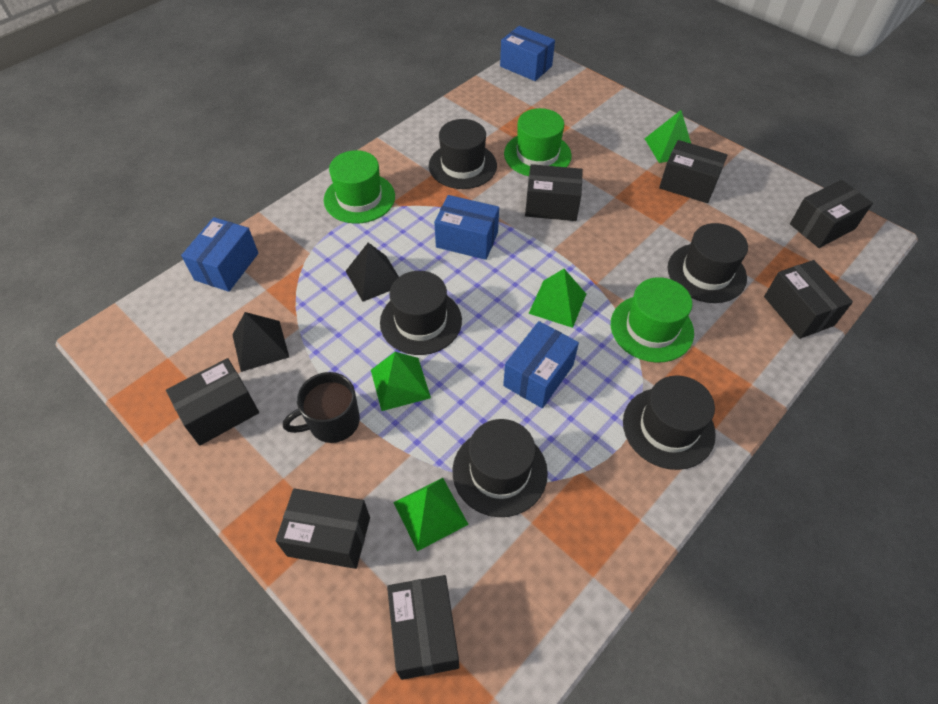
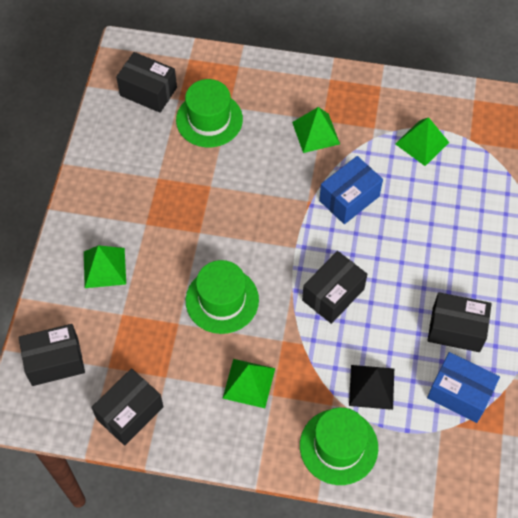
black box: 7 -> 5
black hat: 5 -> 0
black mug: 1 -> 0
black pyramid: 2 -> 1
blue box: 4 -> 2

